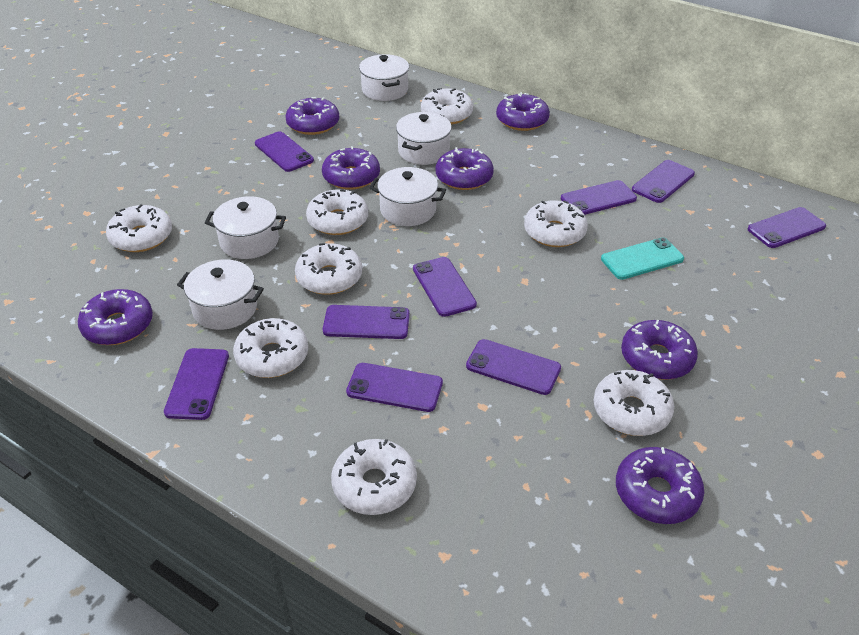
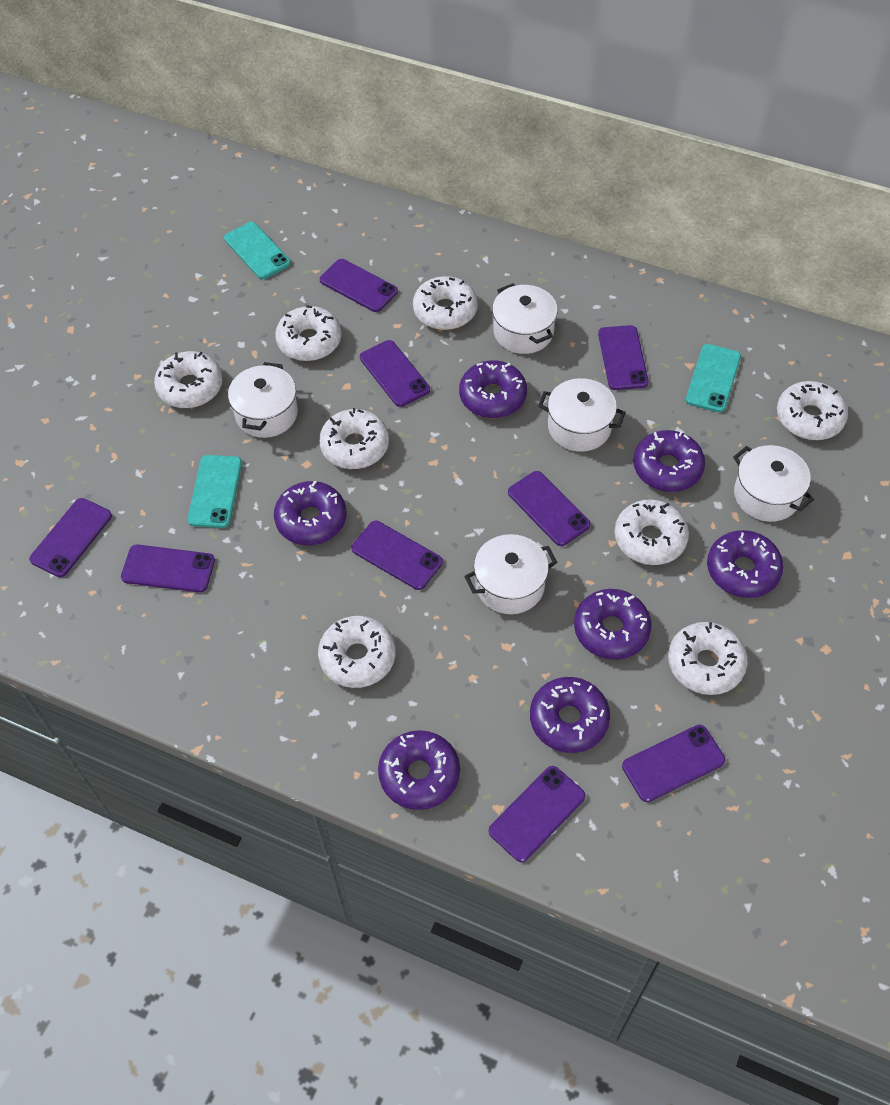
turquoise phone: 1 -> 3

